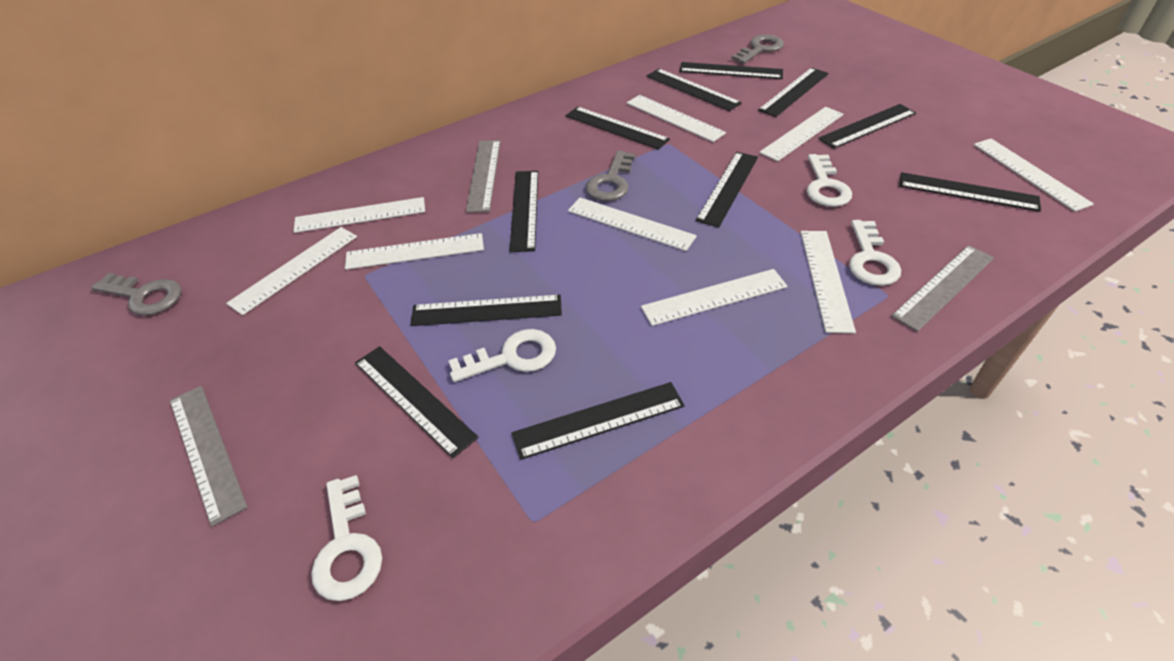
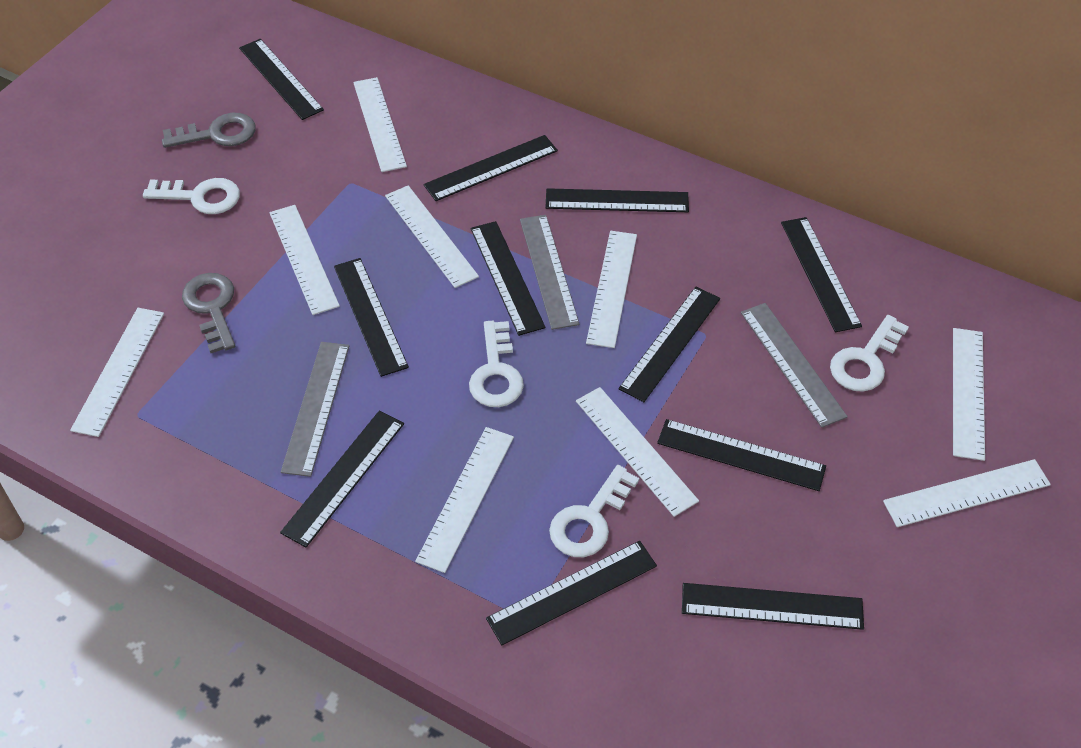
grey key: 3 -> 2

